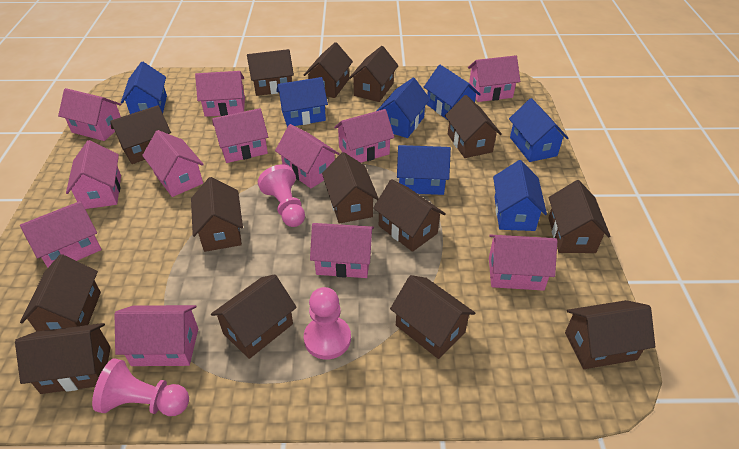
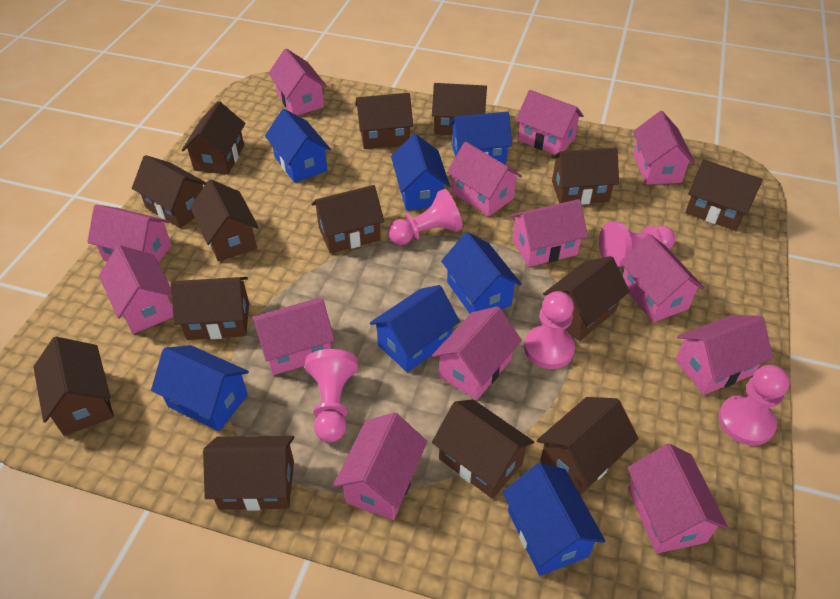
pink house: 12 -> 13
pink pawn: 3 -> 5

